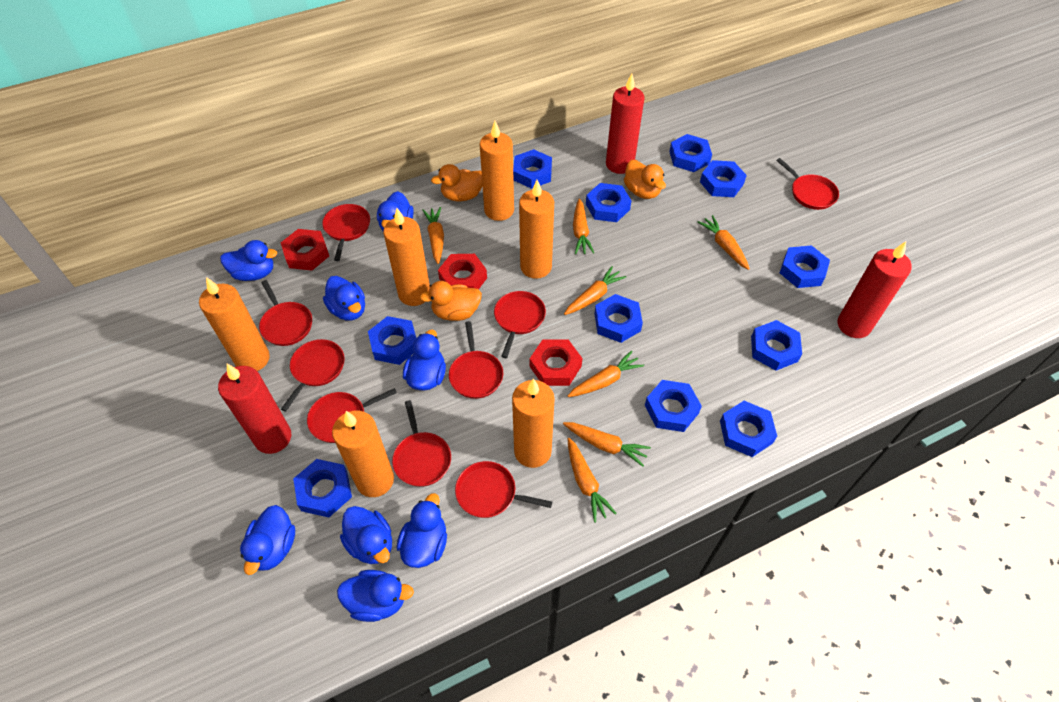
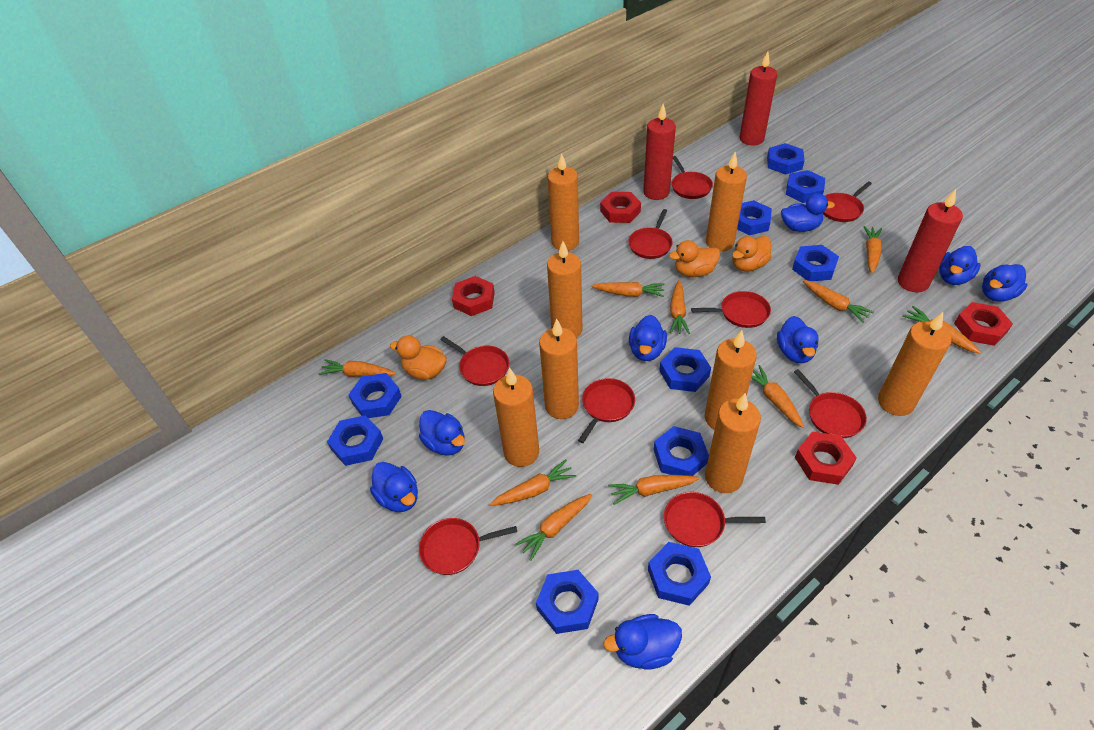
blue nut: 11 -> 10
orange candle: 6 -> 8
orange carrot: 7 -> 10
red nut: 3 -> 4

